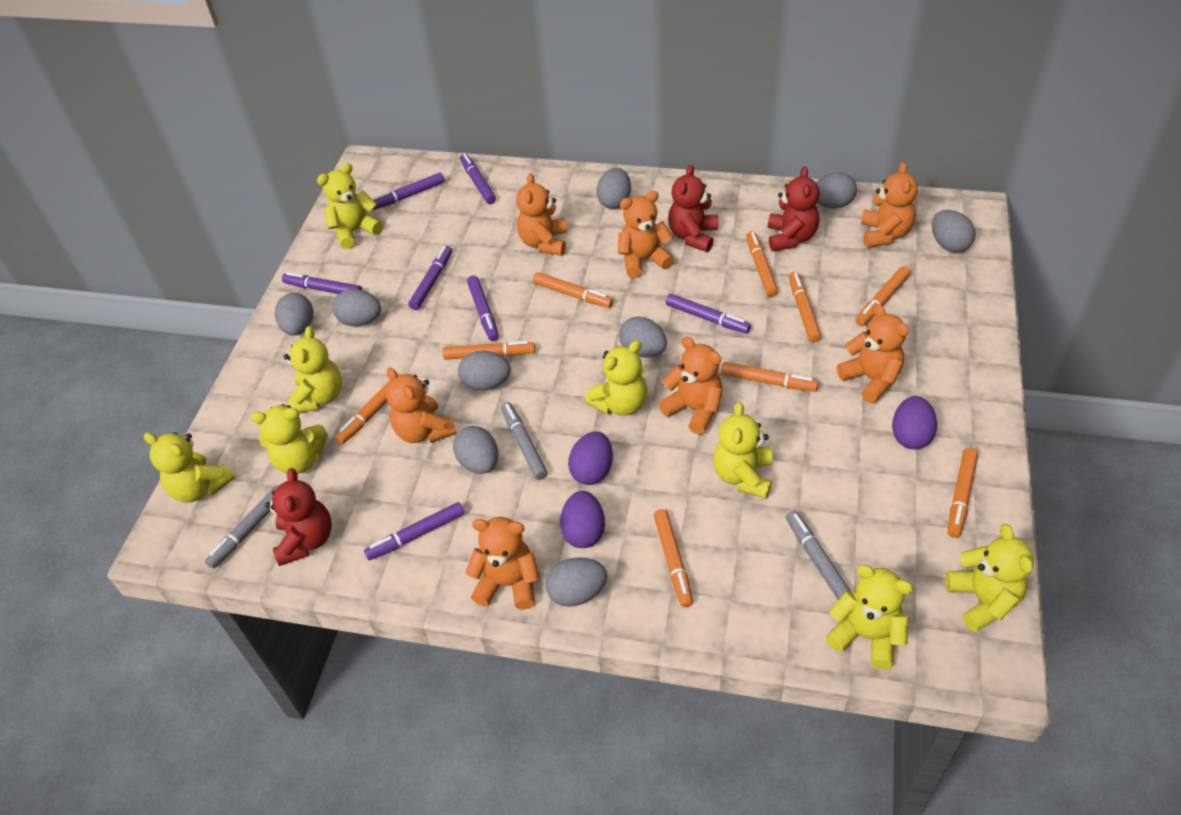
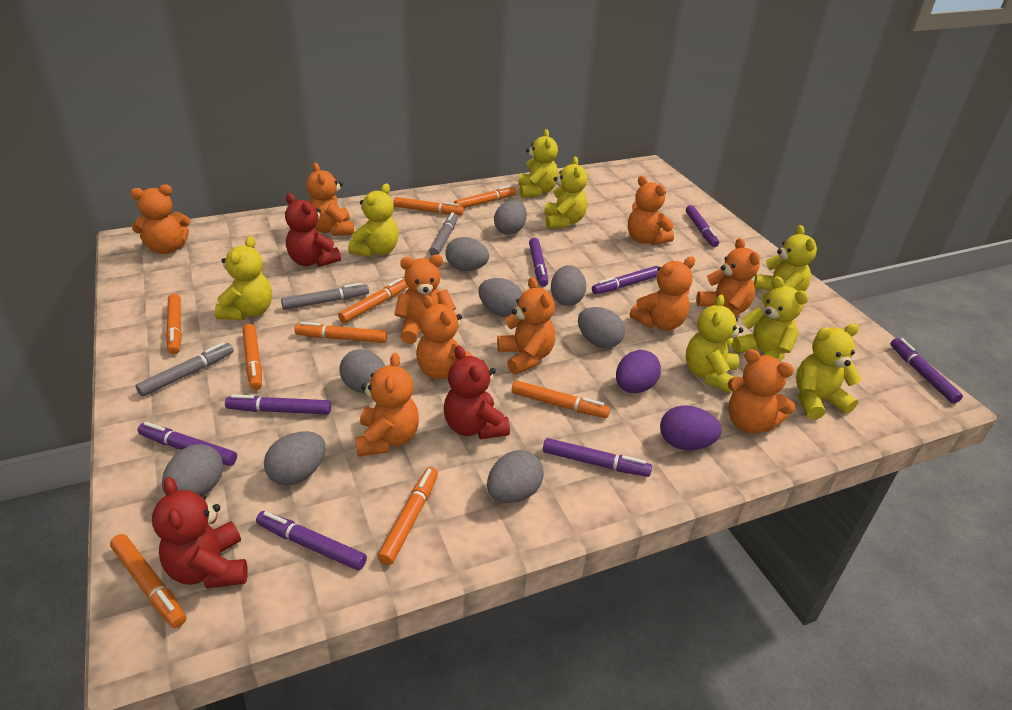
orange teddy bear: 7 -> 10
purple egg: 3 -> 2
purple marker: 7 -> 8

